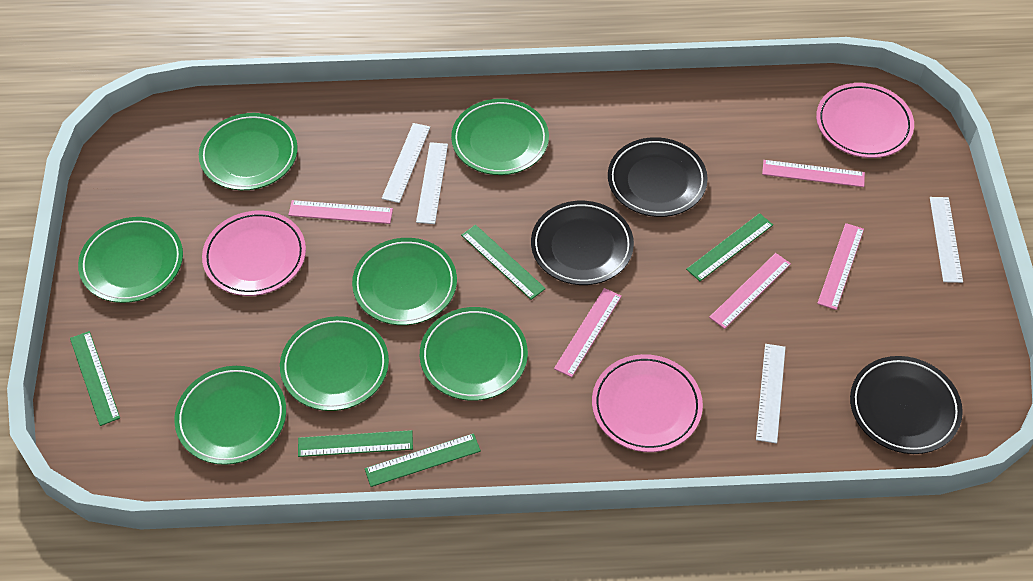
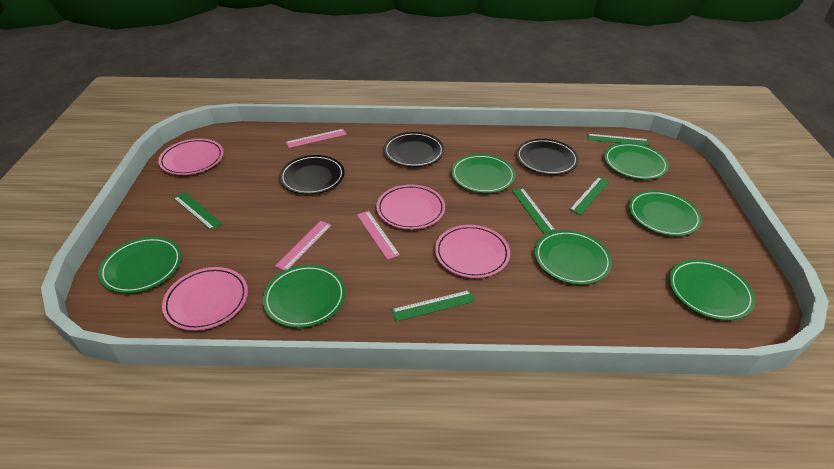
pink plate: 3 -> 4
pink ruler: 5 -> 3
white ruler: 4 -> 0

